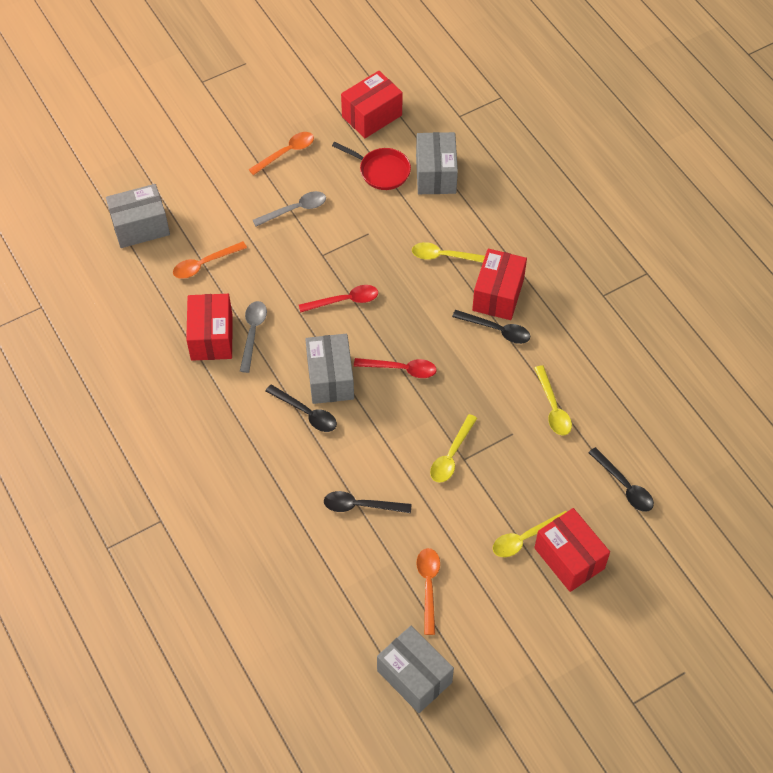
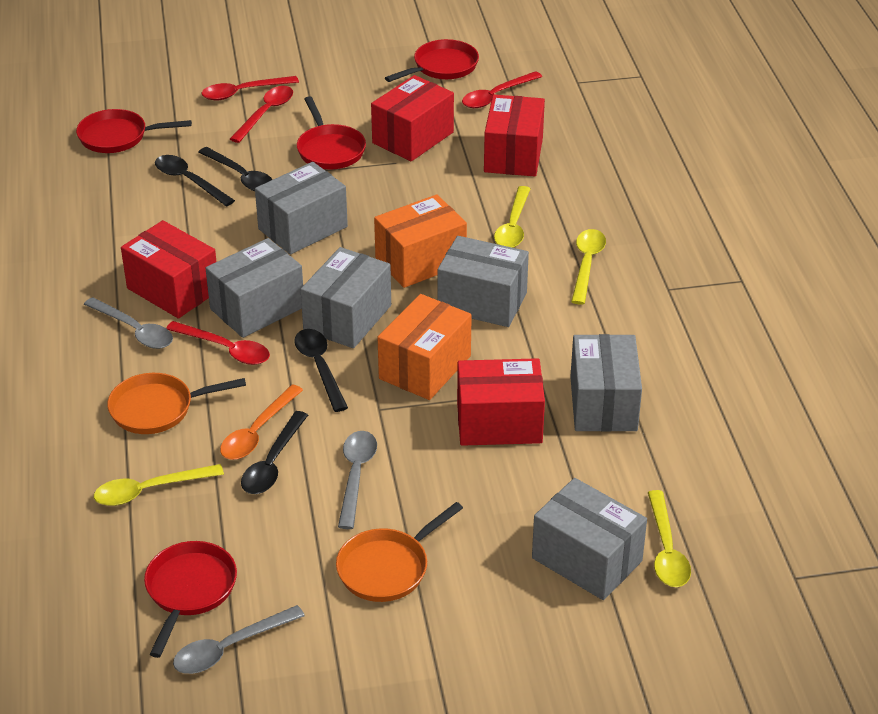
grey box: 4 -> 6
grey spoon: 2 -> 3
orange box: 0 -> 2
orange pan: 0 -> 2
orange spoon: 3 -> 1
red pan: 1 -> 4
red spoon: 2 -> 4

